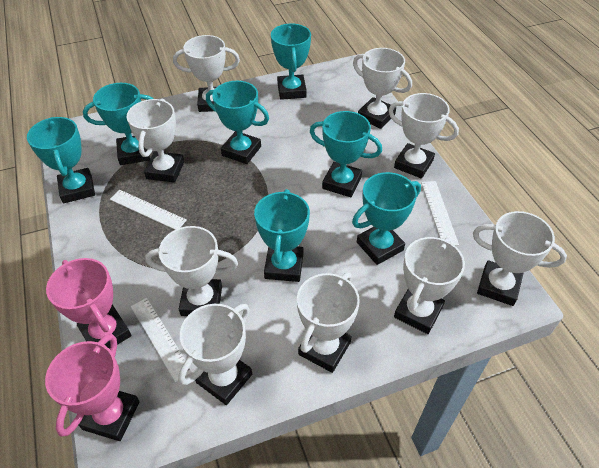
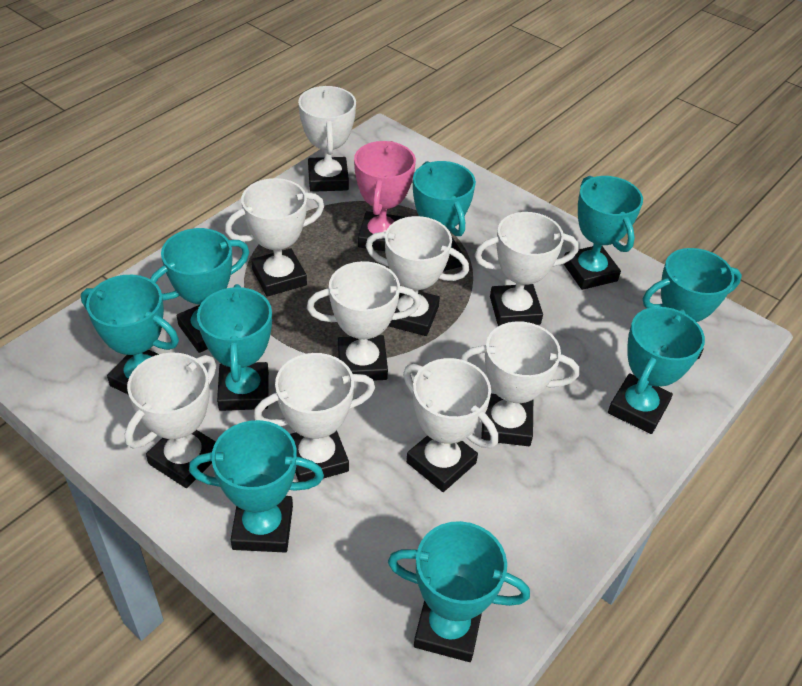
pink trophy: 2 -> 1
turquoise trophy: 7 -> 9
white ruler: 3 -> 0

